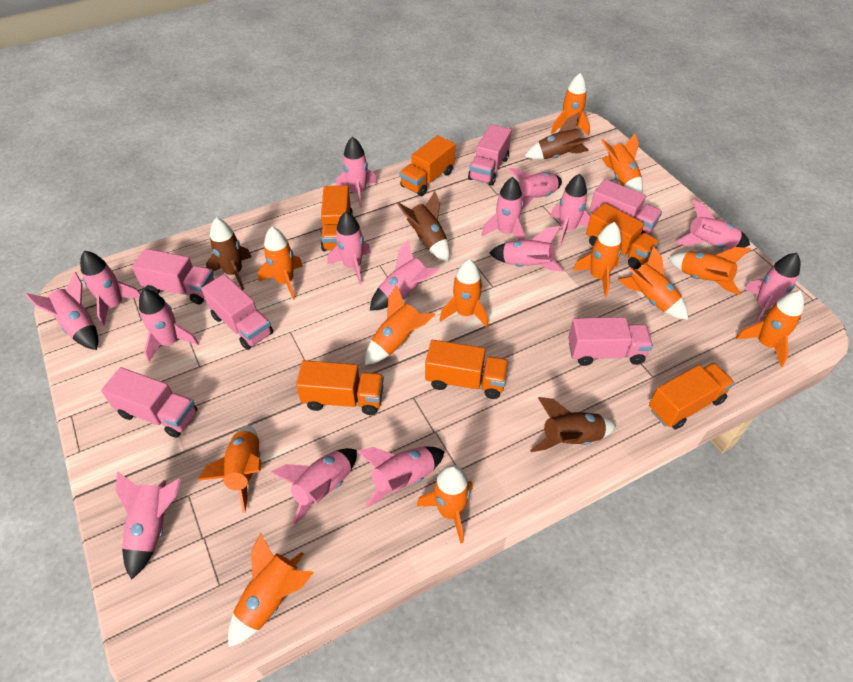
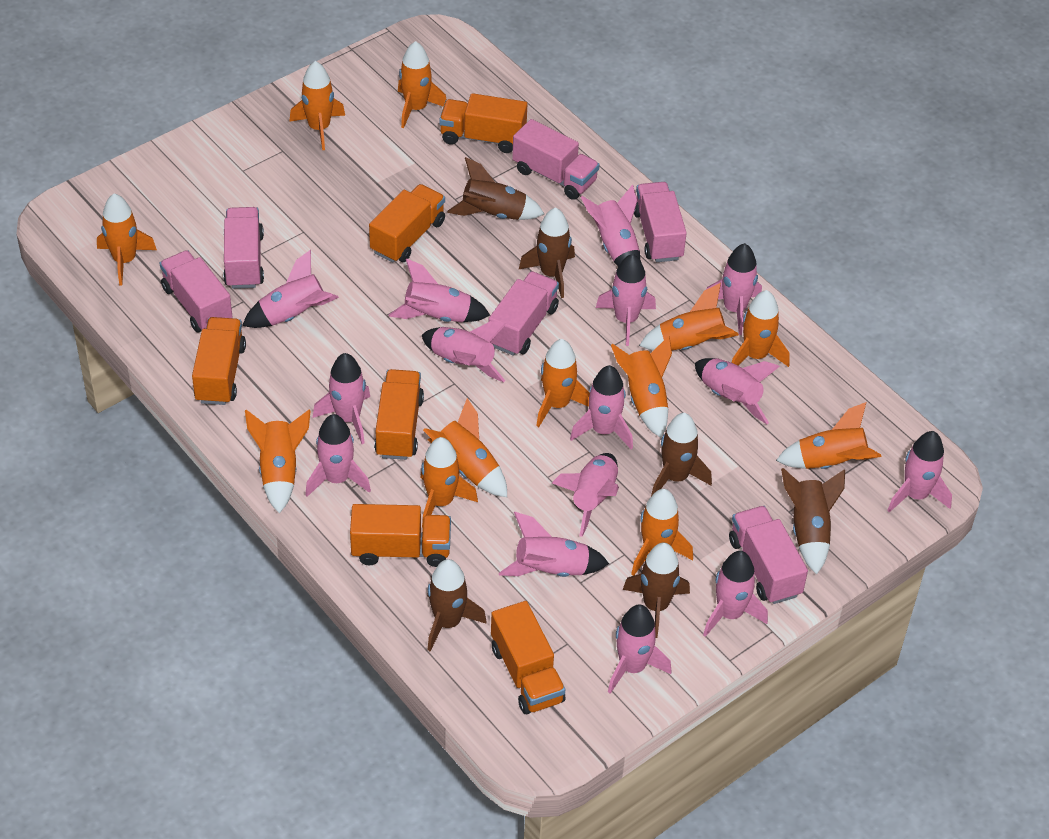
brown rocket: 4 -> 6

